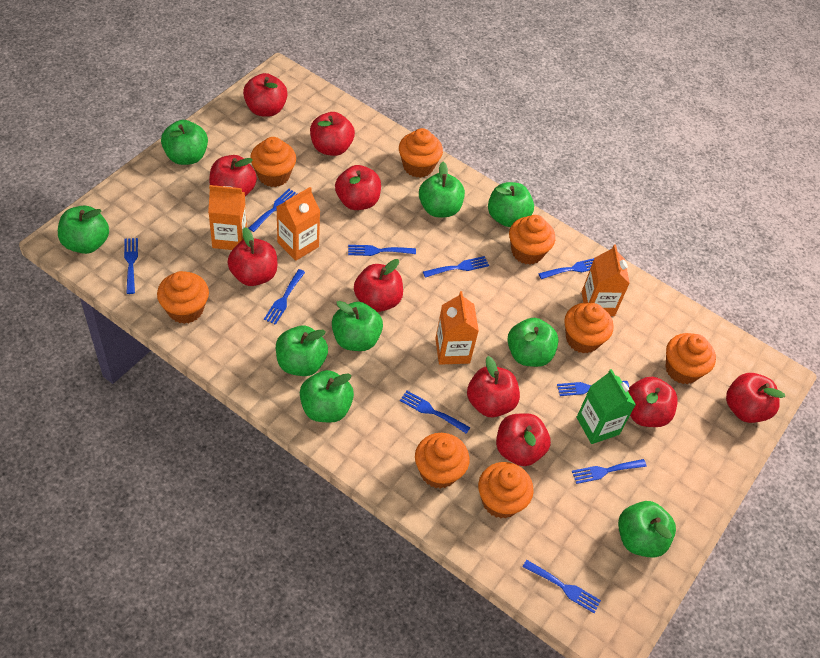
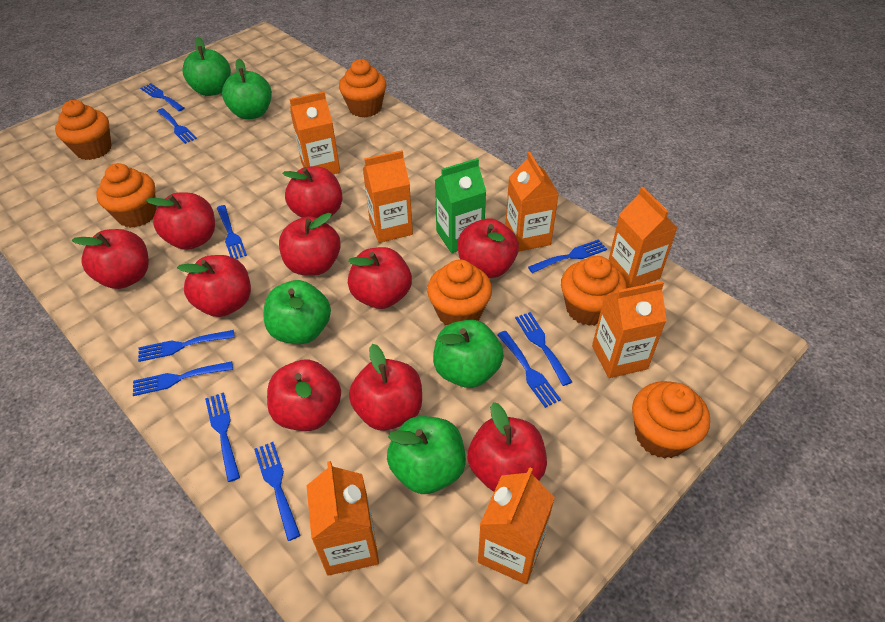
green apple: 9 -> 5
orange carton: 4 -> 7
orange cupcake: 8 -> 6

